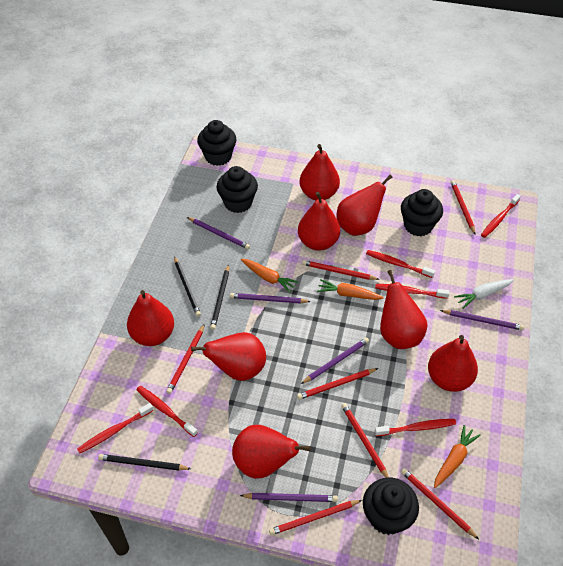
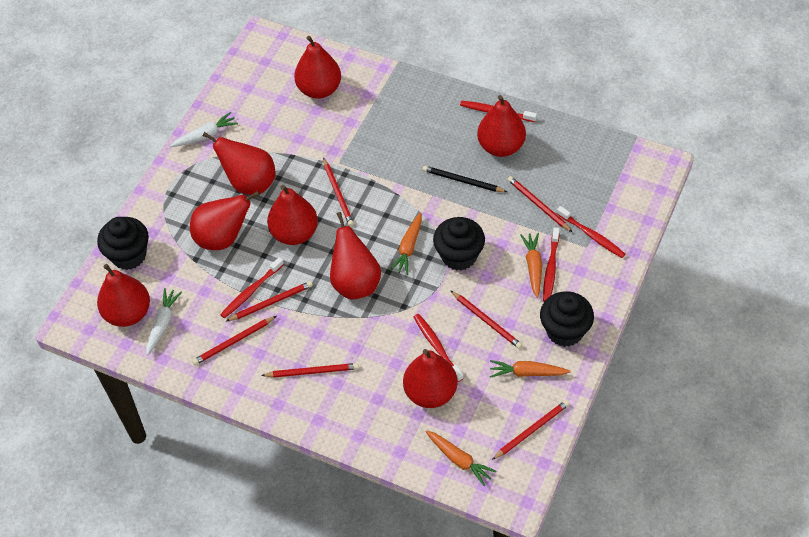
black cupcake: 4 -> 3
black pencil: 3 -> 1
orange carrot: 3 -> 4
purple pencil: 5 -> 0
red toothbrush: 6 -> 5
white carrot: 1 -> 2

